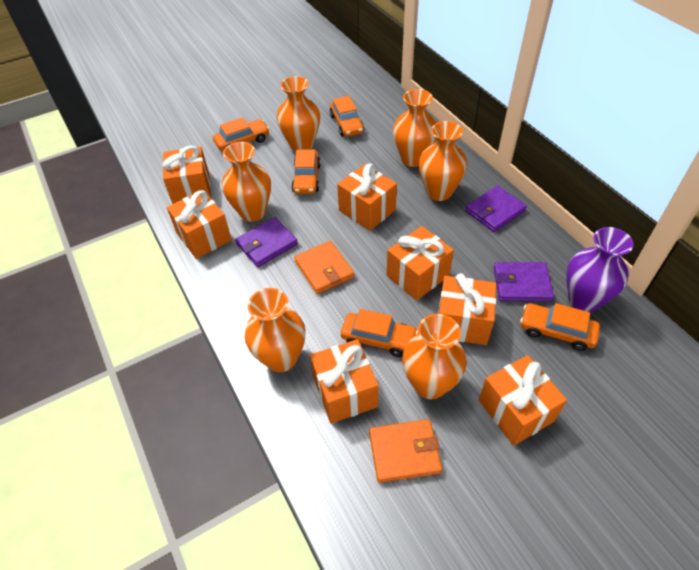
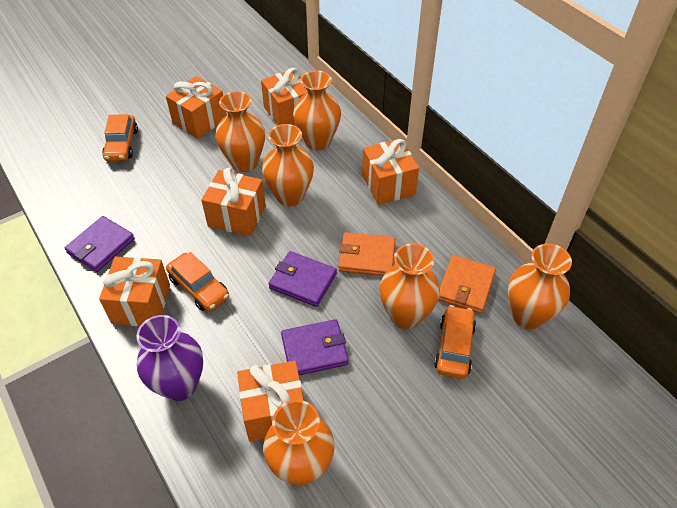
orange car: 5 -> 3
orange gift: 7 -> 6

